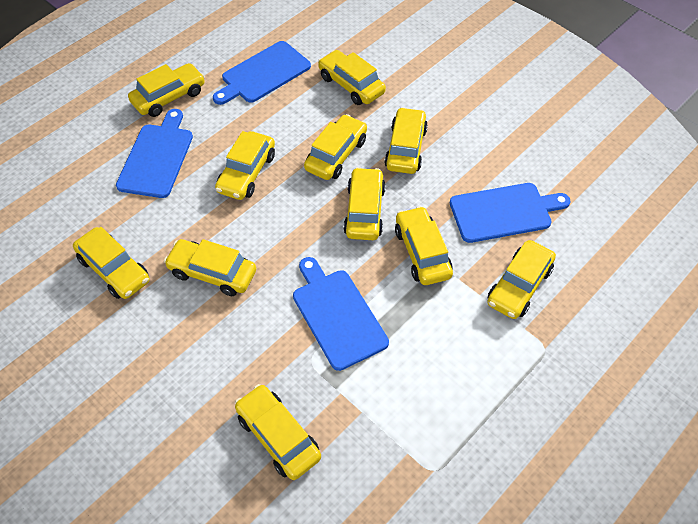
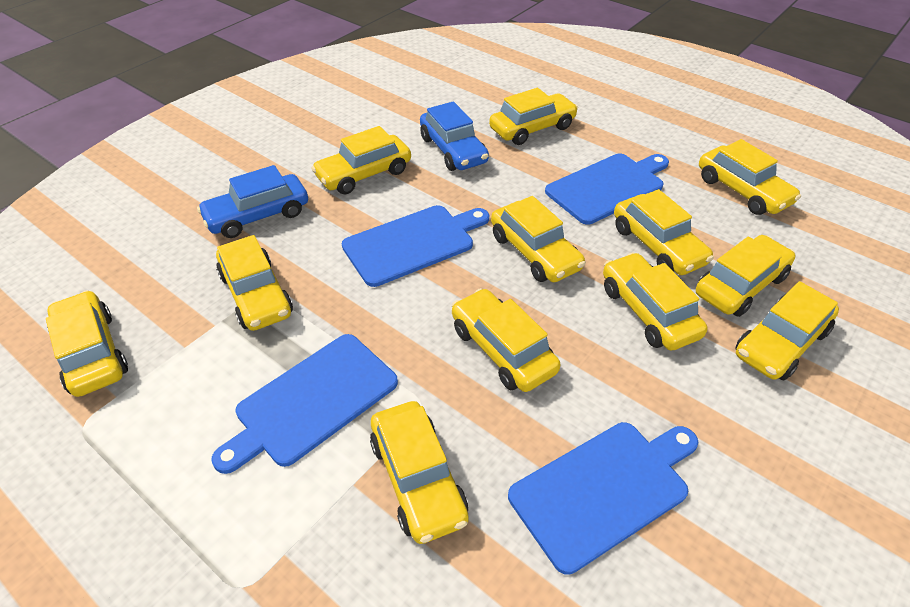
blue car: 0 -> 2
yellow car: 11 -> 12

